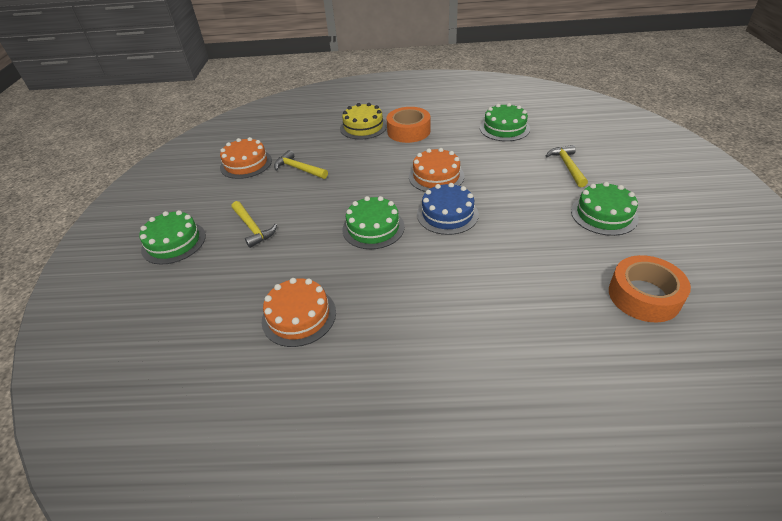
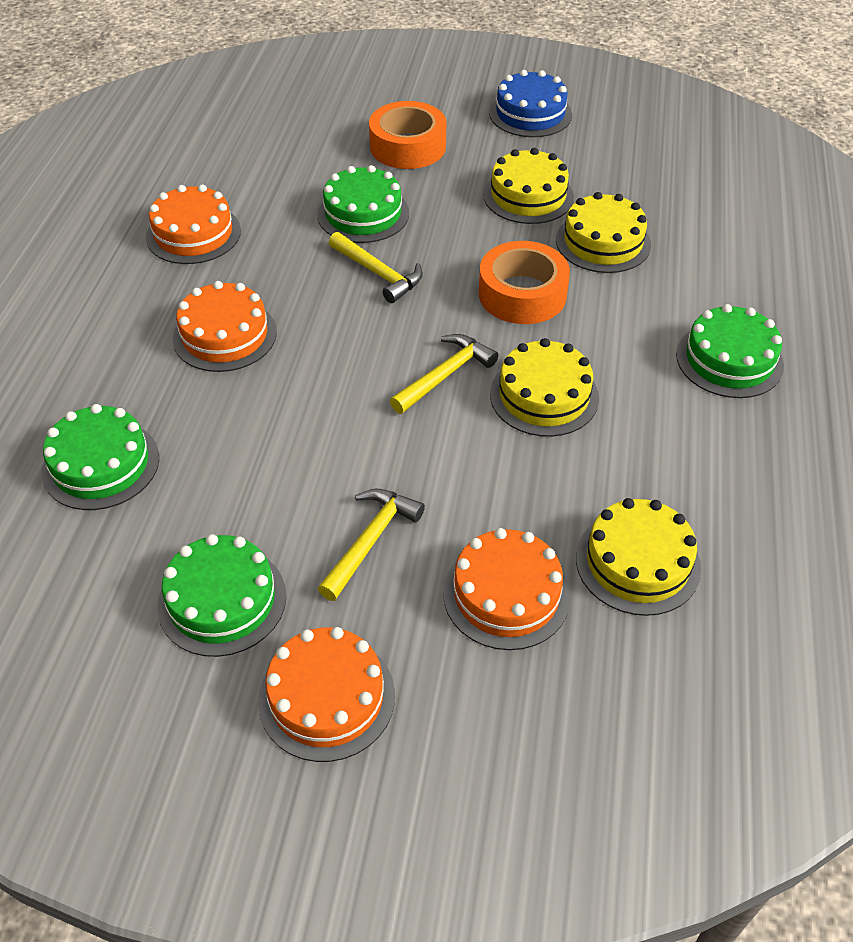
orange cake: 3 -> 4
yellow cake: 1 -> 4

